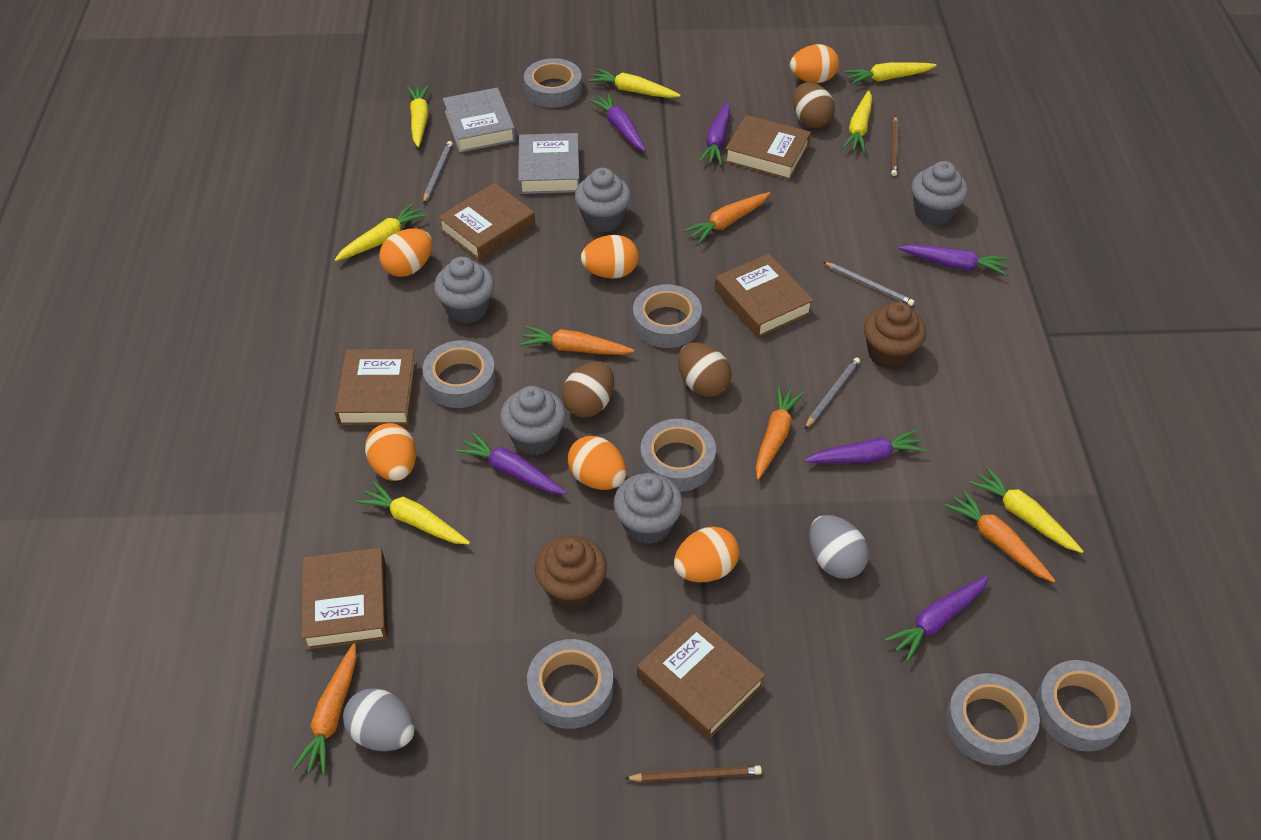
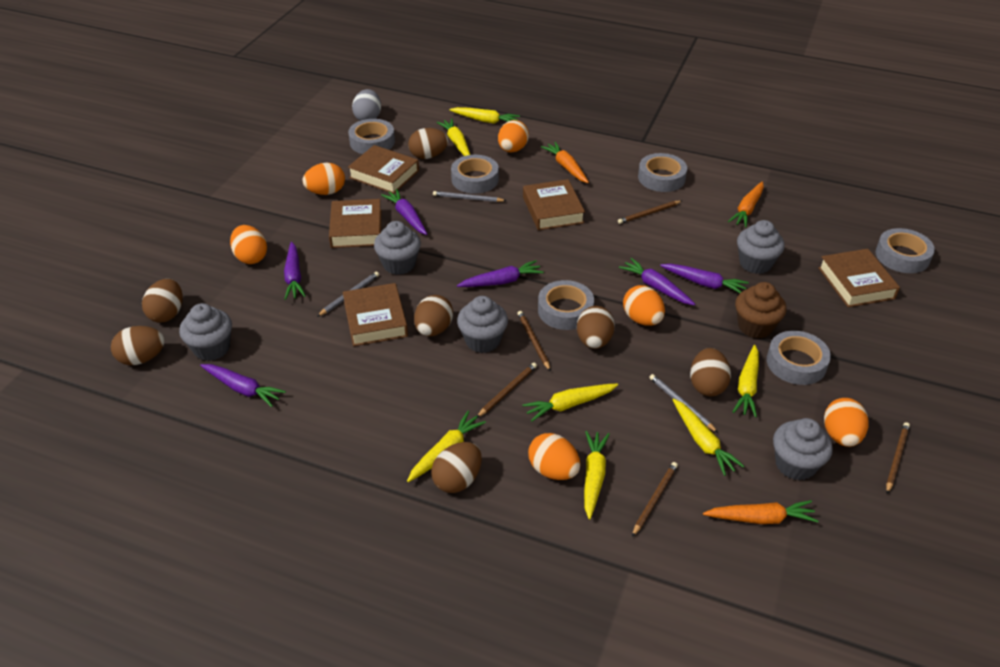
brown book: 6 -> 5
brown cupcake: 2 -> 1
brown egg: 3 -> 7
brown pencil: 2 -> 5
grey book: 2 -> 0
grey egg: 2 -> 1
grey tape: 7 -> 6
orange carrot: 5 -> 3

